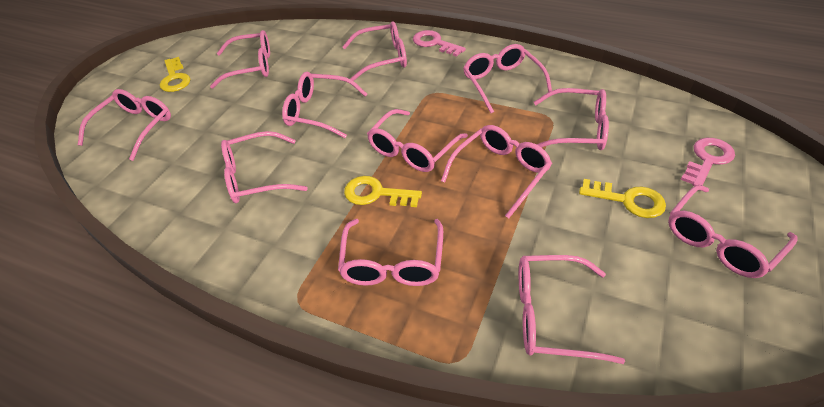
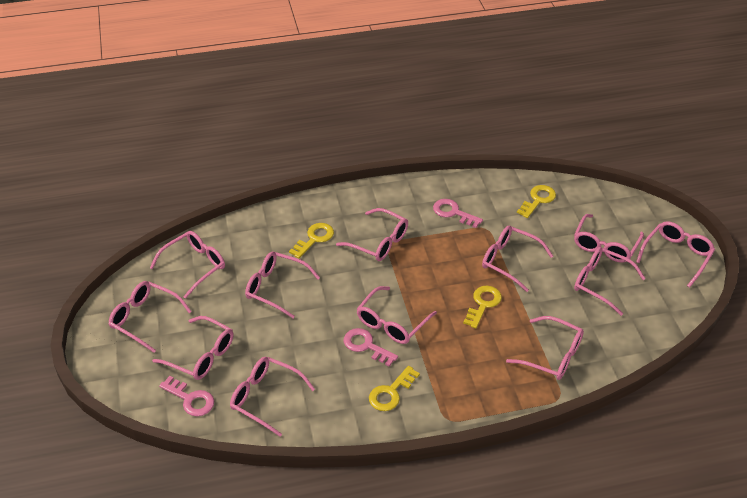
pink key: 2 -> 3
yellow key: 3 -> 4

